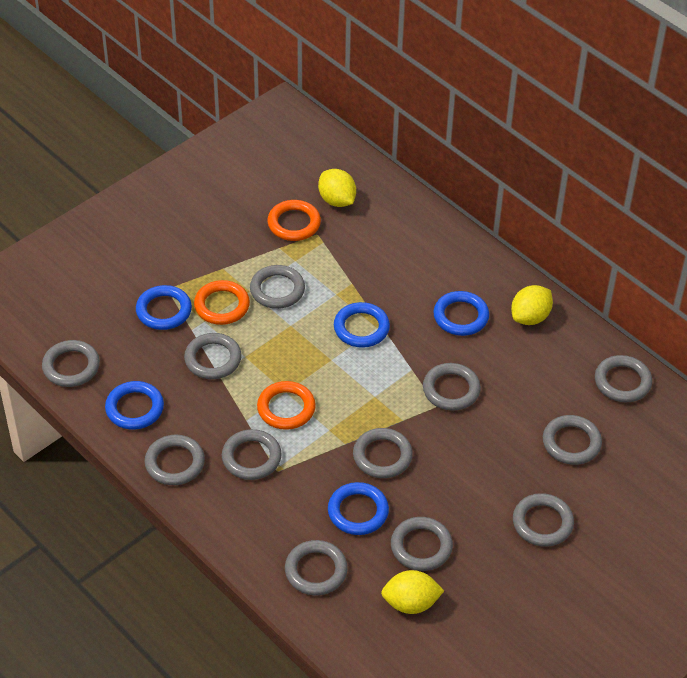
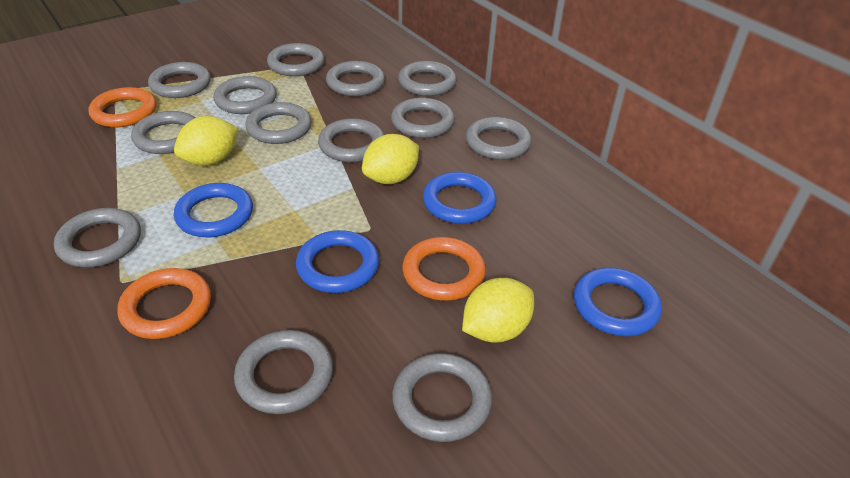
blue ring: 5 -> 4
grey ring: 12 -> 13

